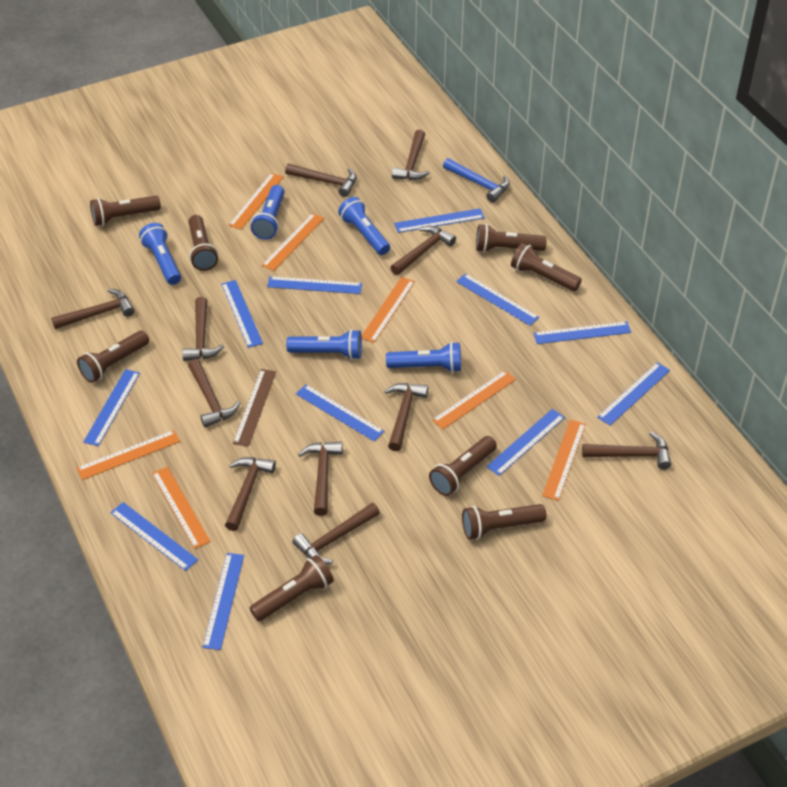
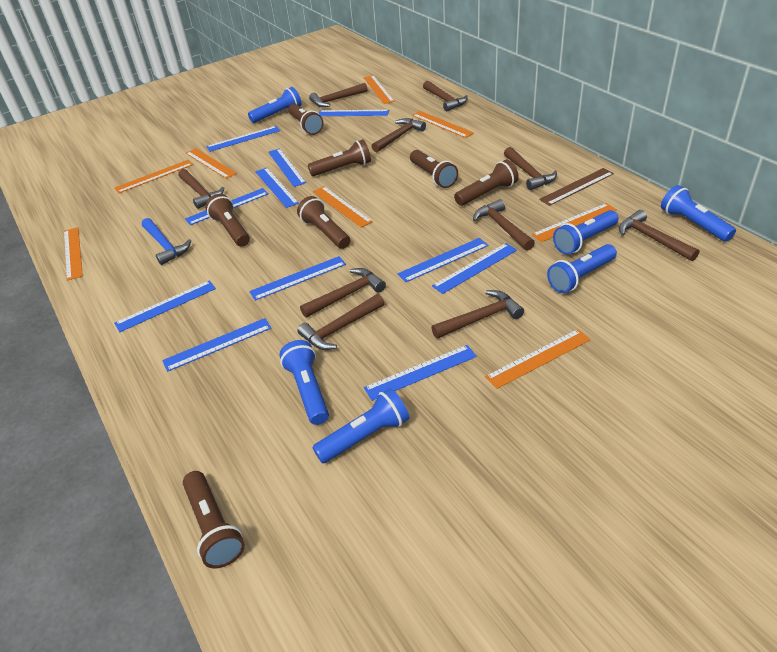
blue flashlight: 5 -> 6
brown flashlight: 8 -> 7
brown hammer: 11 -> 10
orange ruler: 7 -> 8

